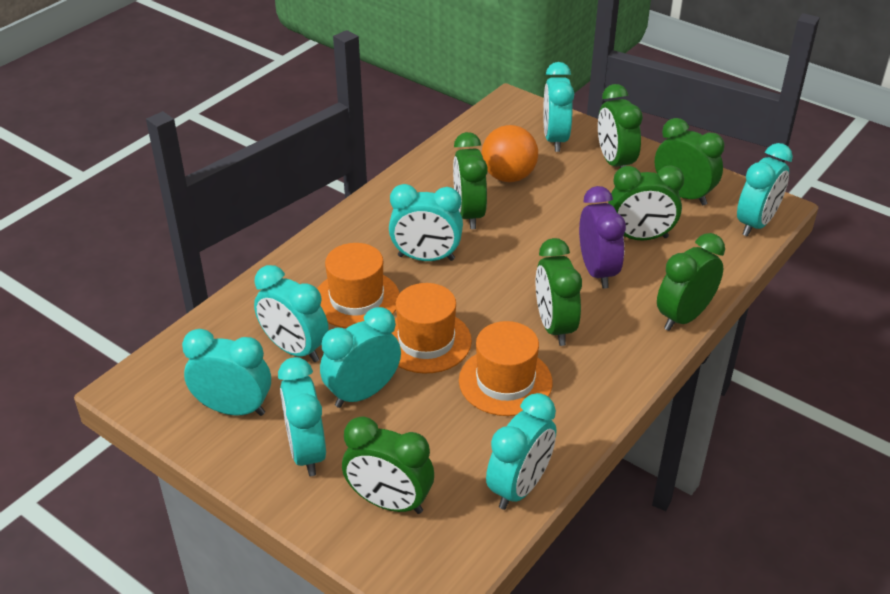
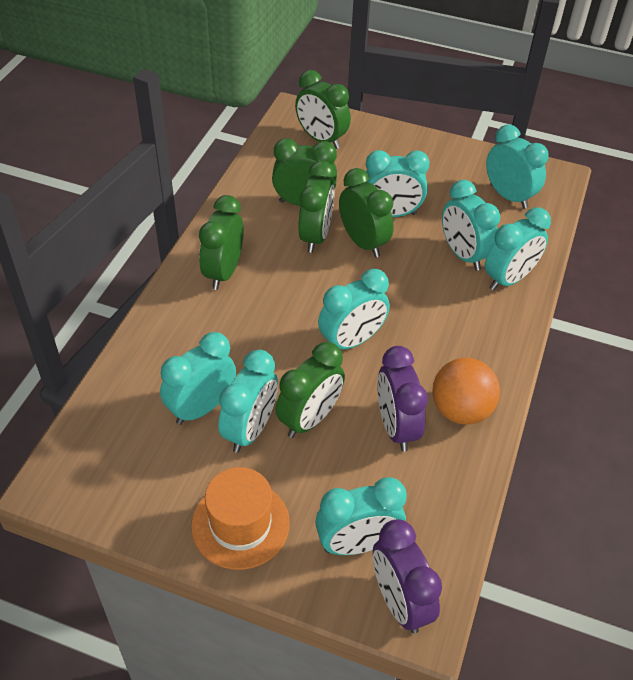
green clock: 7 -> 6
orange hat: 3 -> 1
purple clock: 1 -> 2

